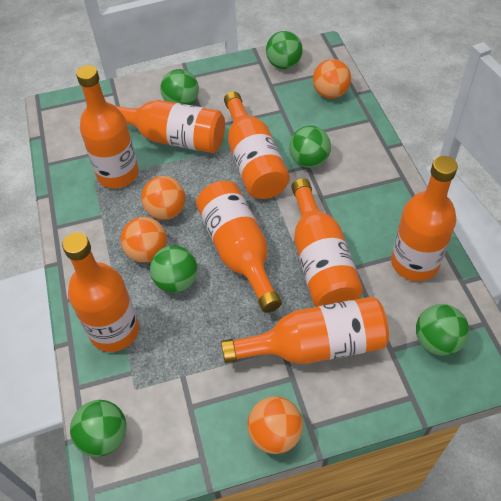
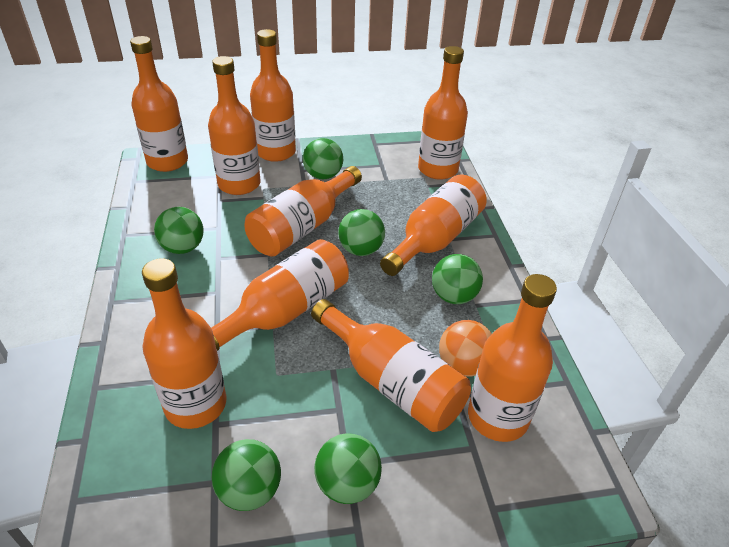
orange ball: 4 -> 1
orange bottle: 8 -> 10

